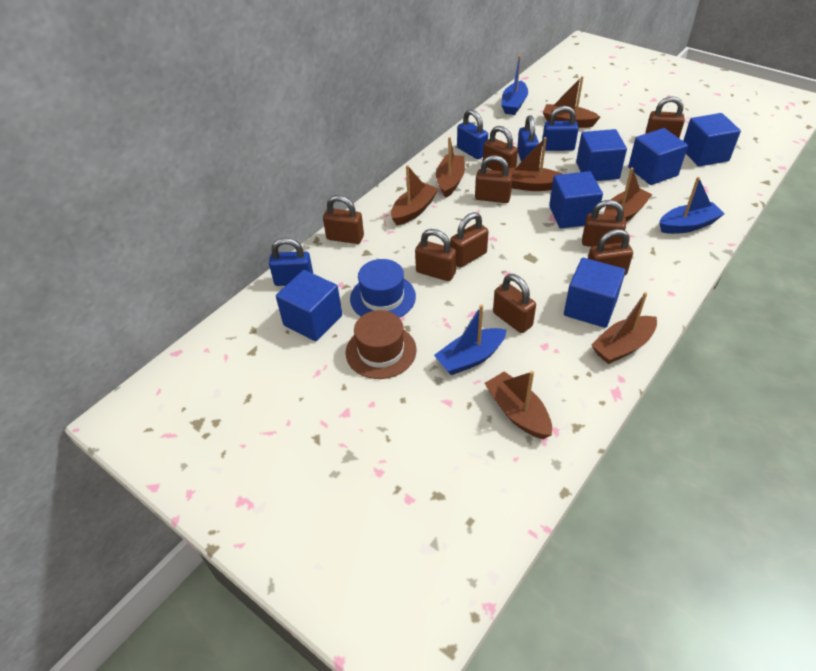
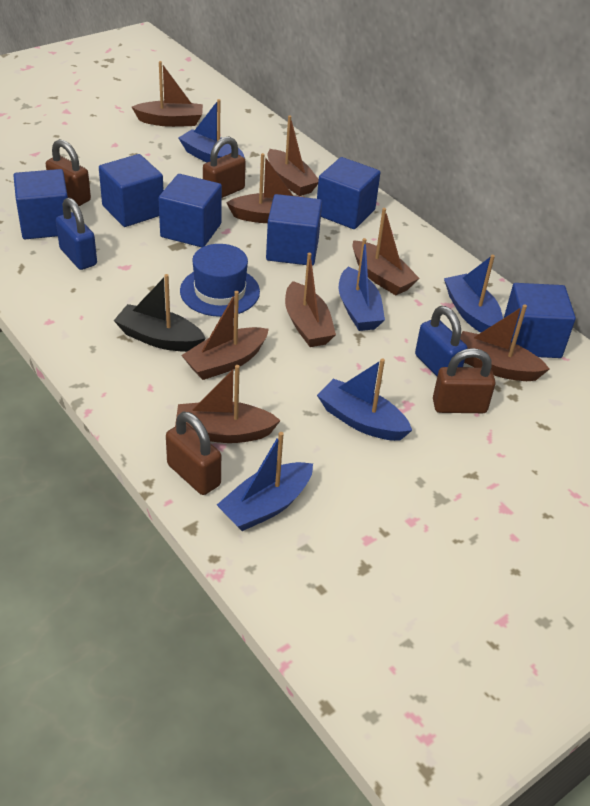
black boat: 0 -> 1
blue boat: 3 -> 5
blue padlock: 4 -> 2
brown boat: 7 -> 8
brown hat: 1 -> 0
brown padlock: 9 -> 4

